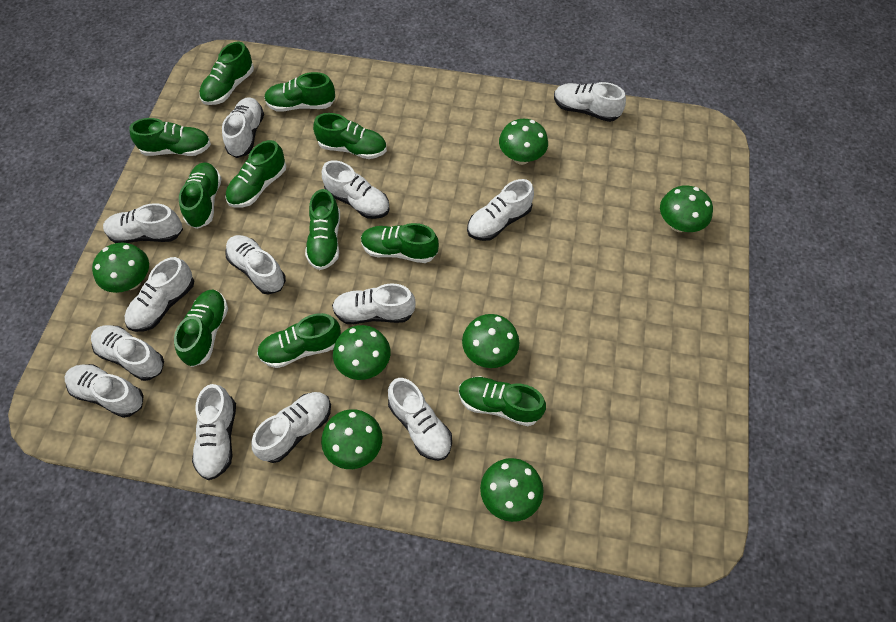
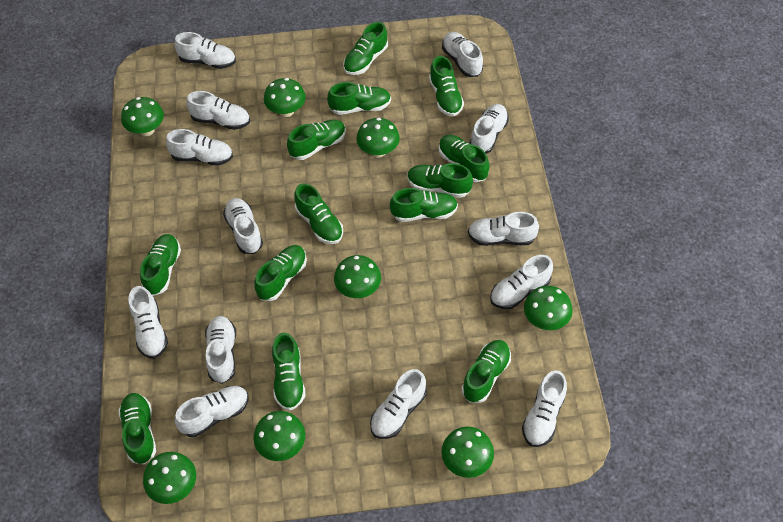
green mushroom: 7 -> 8
green shoe: 11 -> 13

